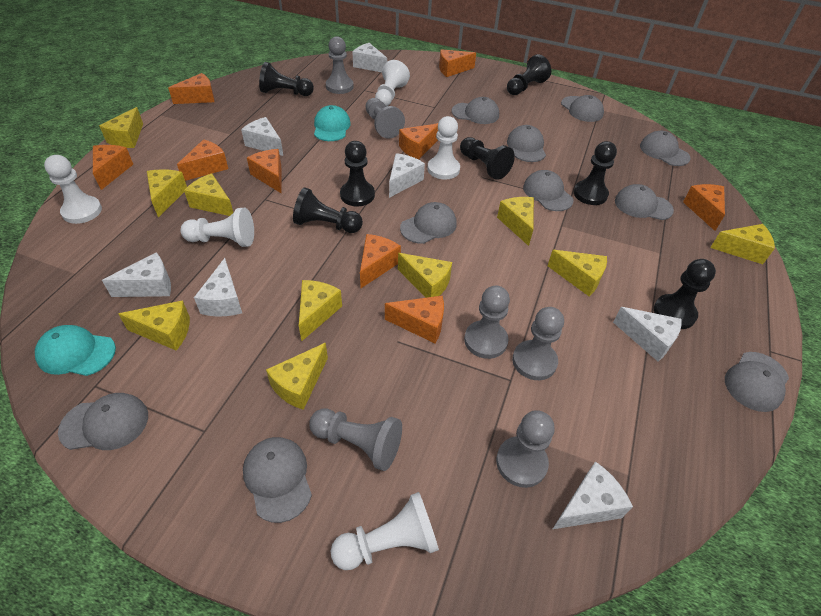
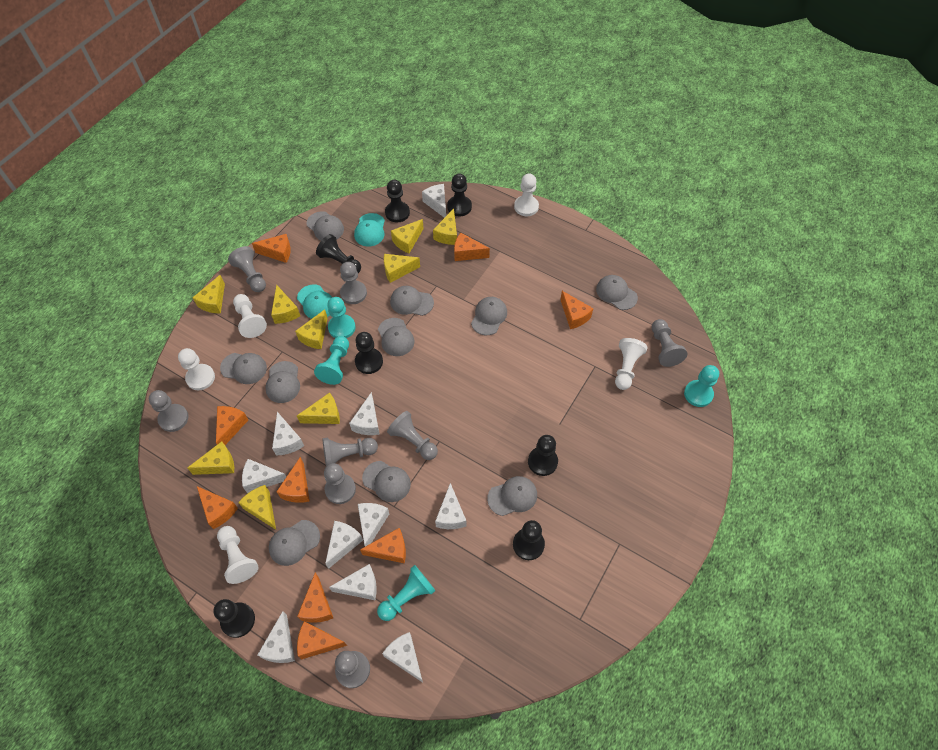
grey pawn: 6 -> 8
turquoise pawn: 0 -> 4
white cheese: 7 -> 10
yellow cheese: 10 -> 9

